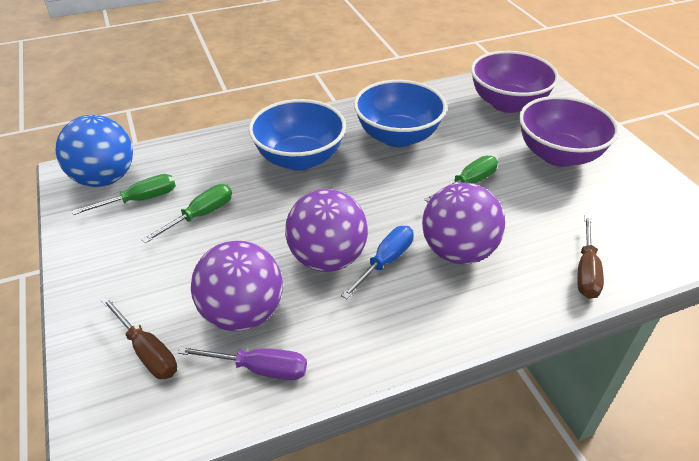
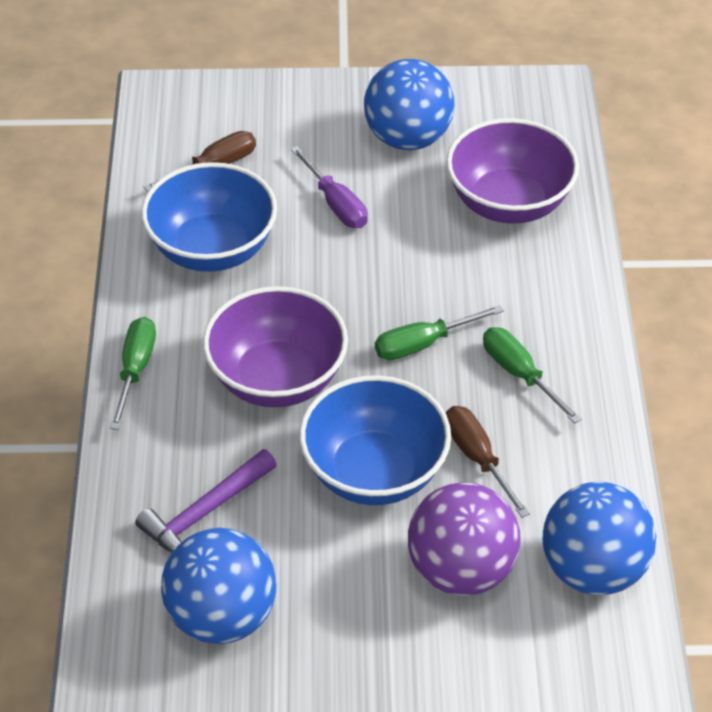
blue ball: 1 -> 3
blue screwdriver: 1 -> 0
purple ball: 3 -> 1
purple hammer: 0 -> 1

